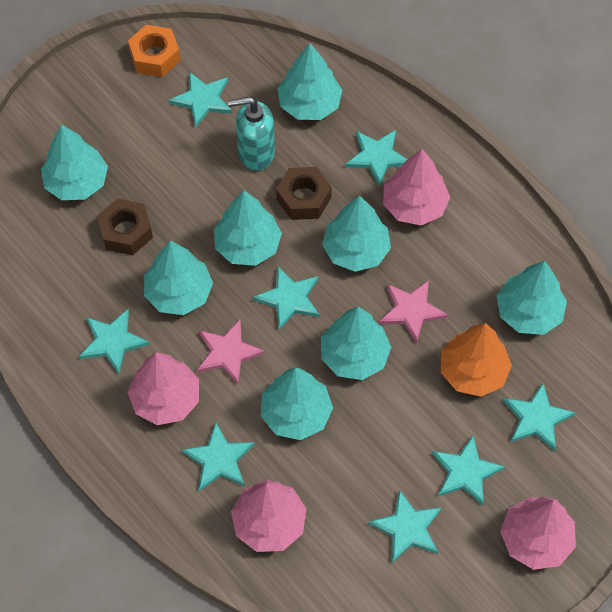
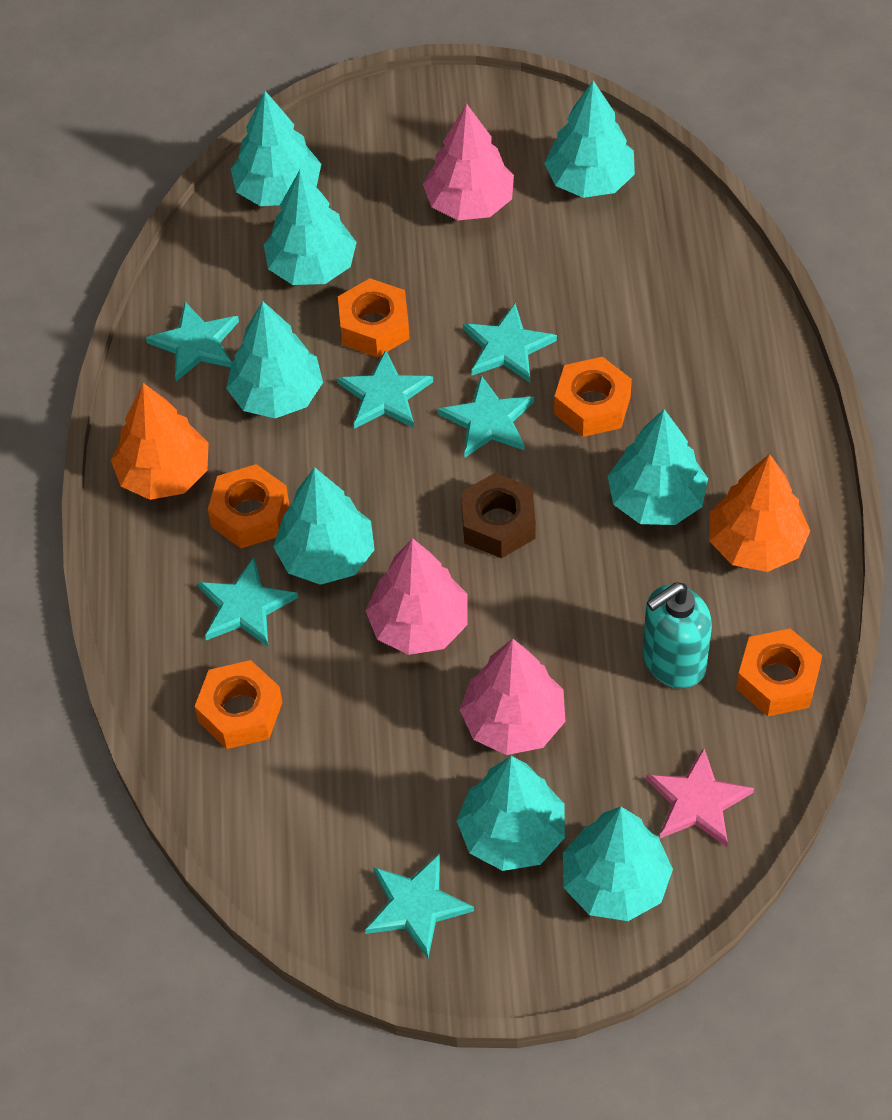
brown nut: 2 -> 1
orange nut: 1 -> 5
orange tree: 1 -> 2
pink star: 2 -> 1
pink tree: 4 -> 3
turquoise star: 8 -> 6

